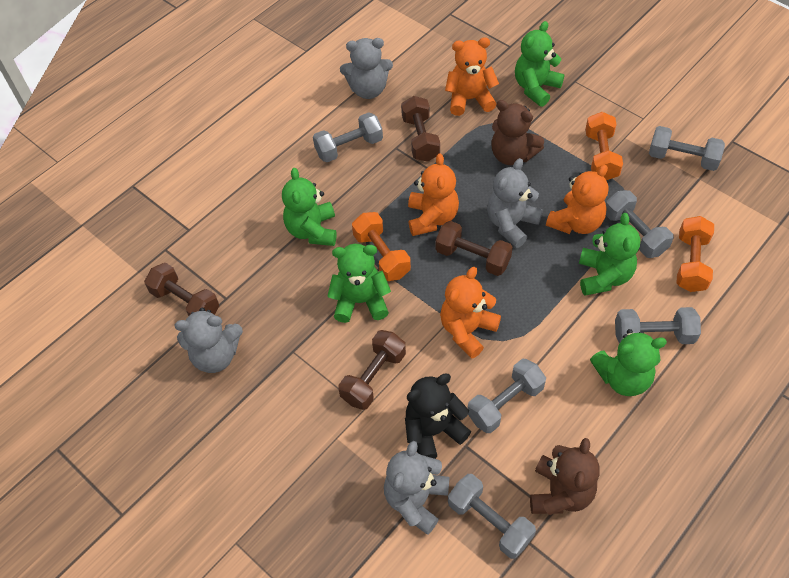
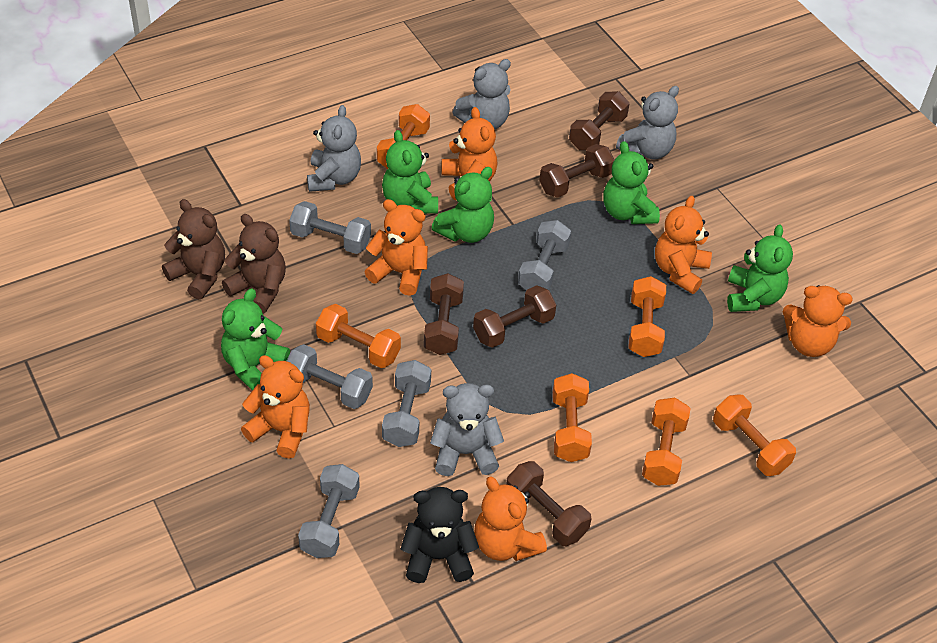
brown dumbbell: 4 -> 5
grey dumbbell: 6 -> 5
orange dumbbell: 3 -> 6
orange teddy bear: 4 -> 6

